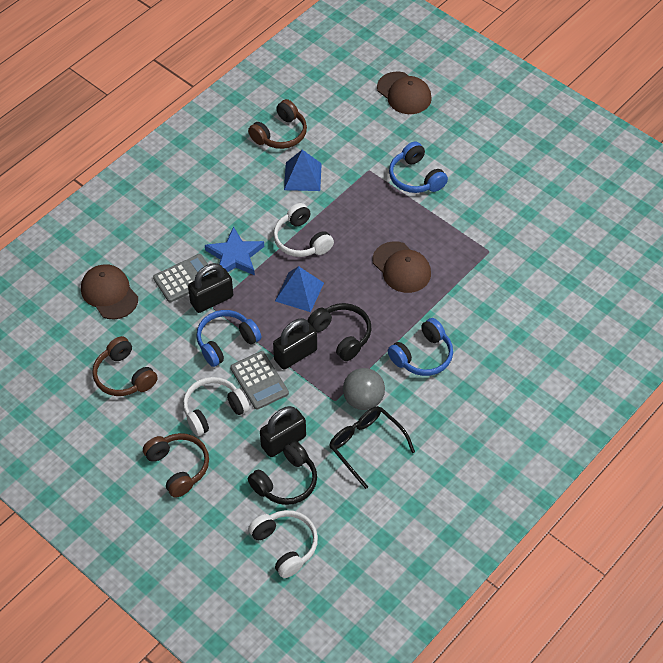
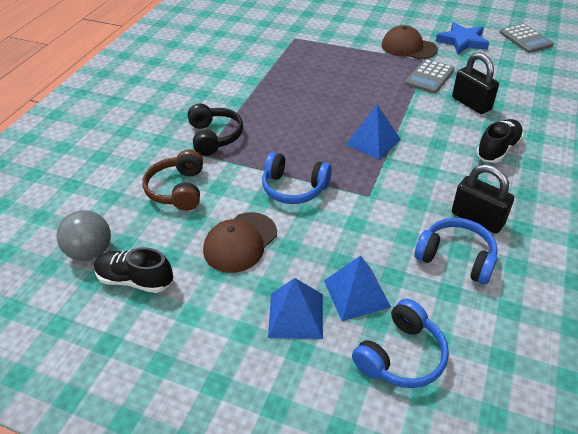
black glasses: 1 -> 0
black headphones: 2 -> 1
black padlock: 3 -> 2
black shoe: 0 -> 2
blue pyramid: 2 -> 3
brown cap: 3 -> 2
brown headphones: 3 -> 1
white headphones: 3 -> 0

